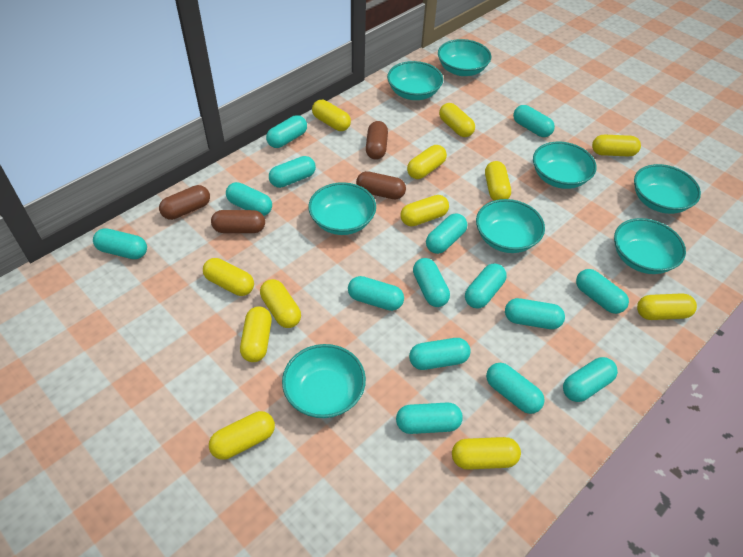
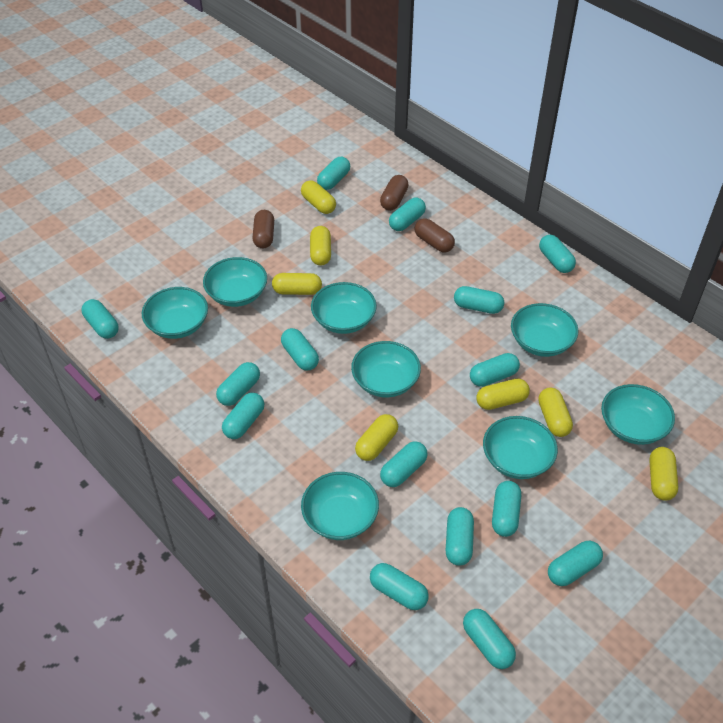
brown capsule: 4 -> 3
yellow capsule: 12 -> 7

